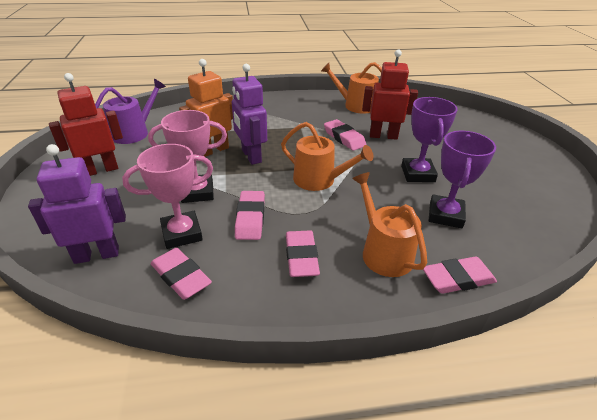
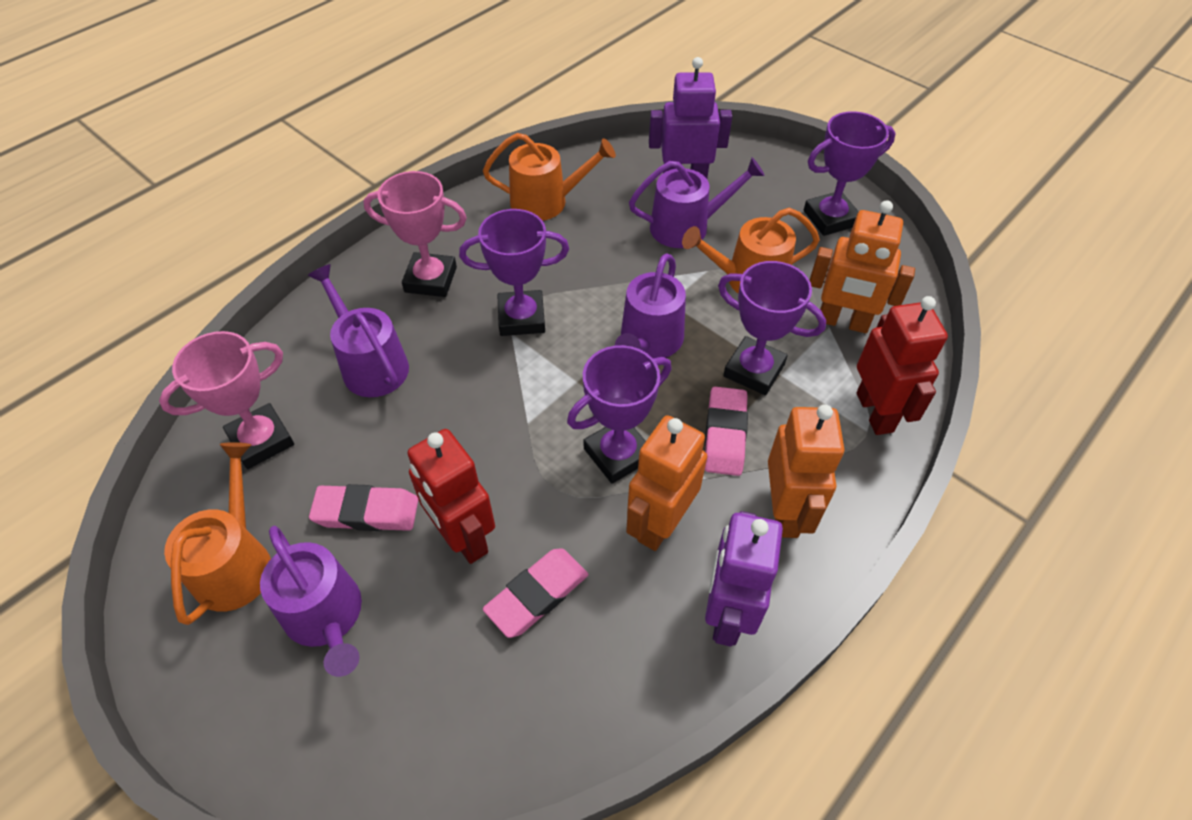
orange robot: 1 -> 3
pink eraser: 5 -> 3
purple trophy: 2 -> 4
purple watering can: 1 -> 4

